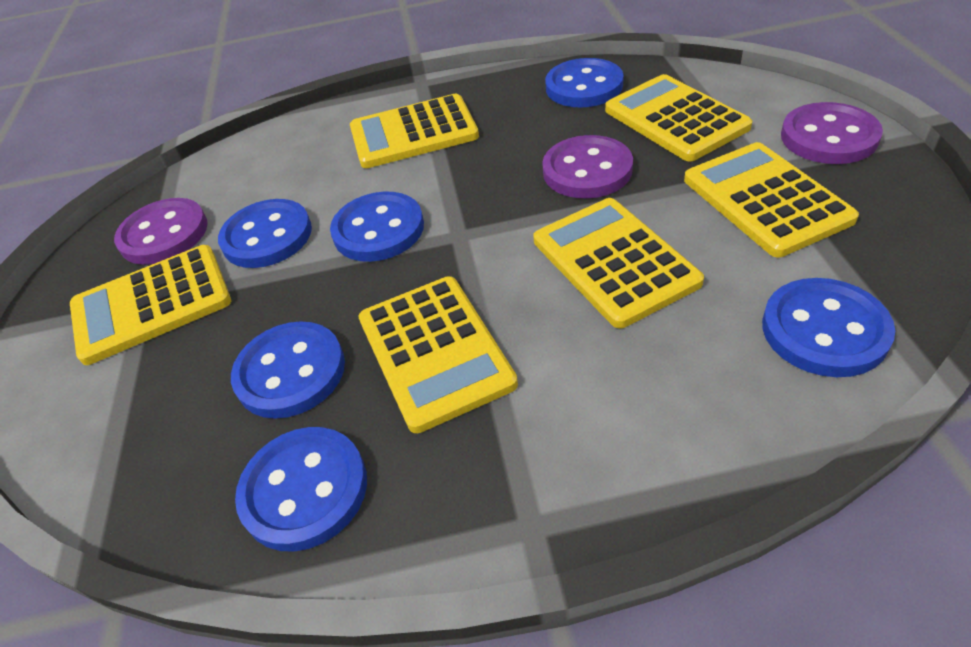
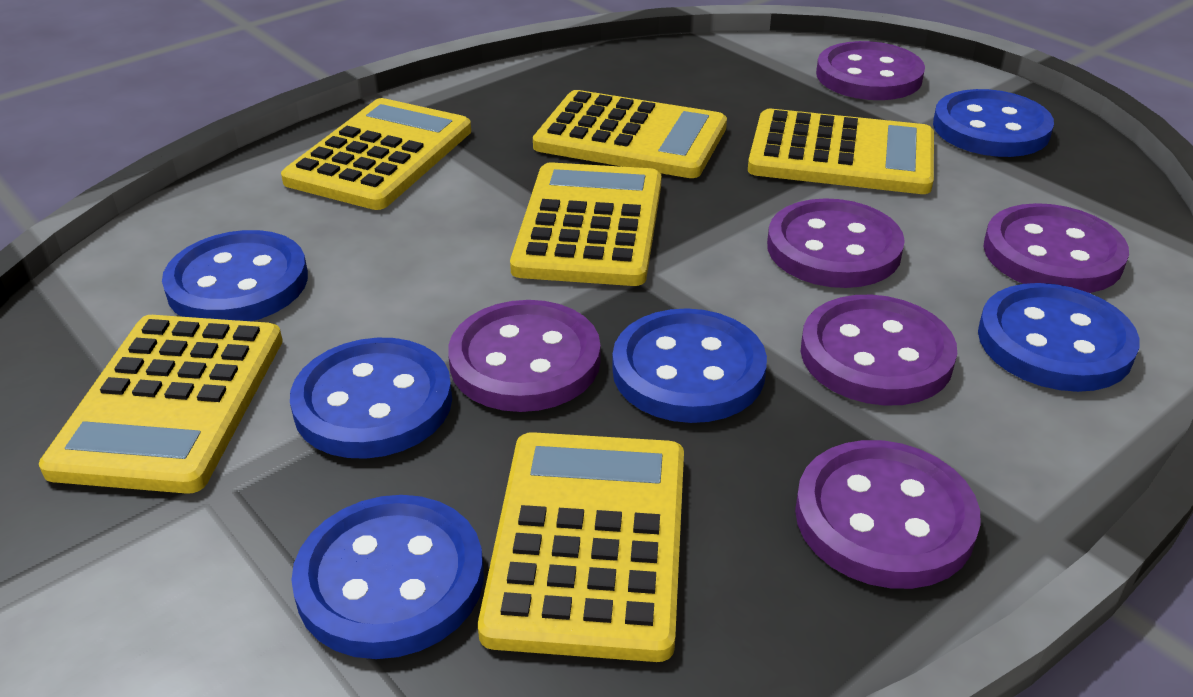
purple button: 3 -> 6

